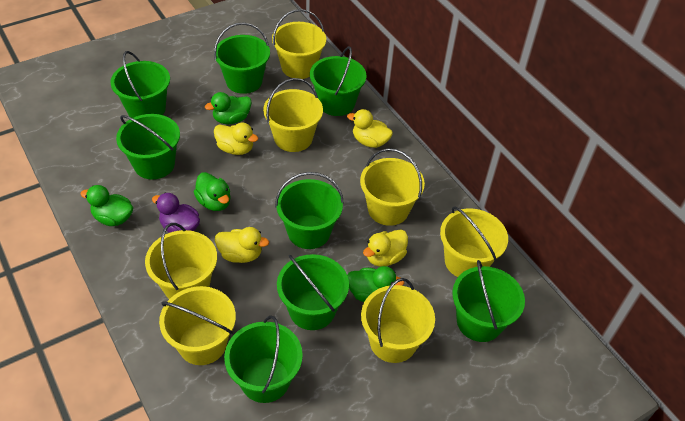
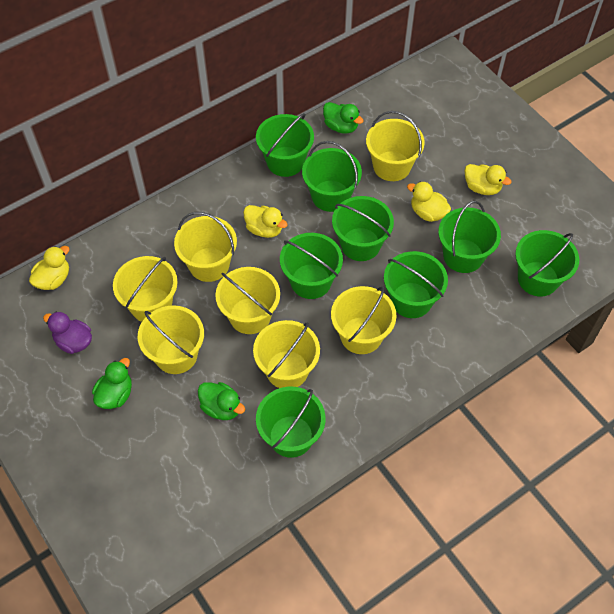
green duck: 4 -> 3

